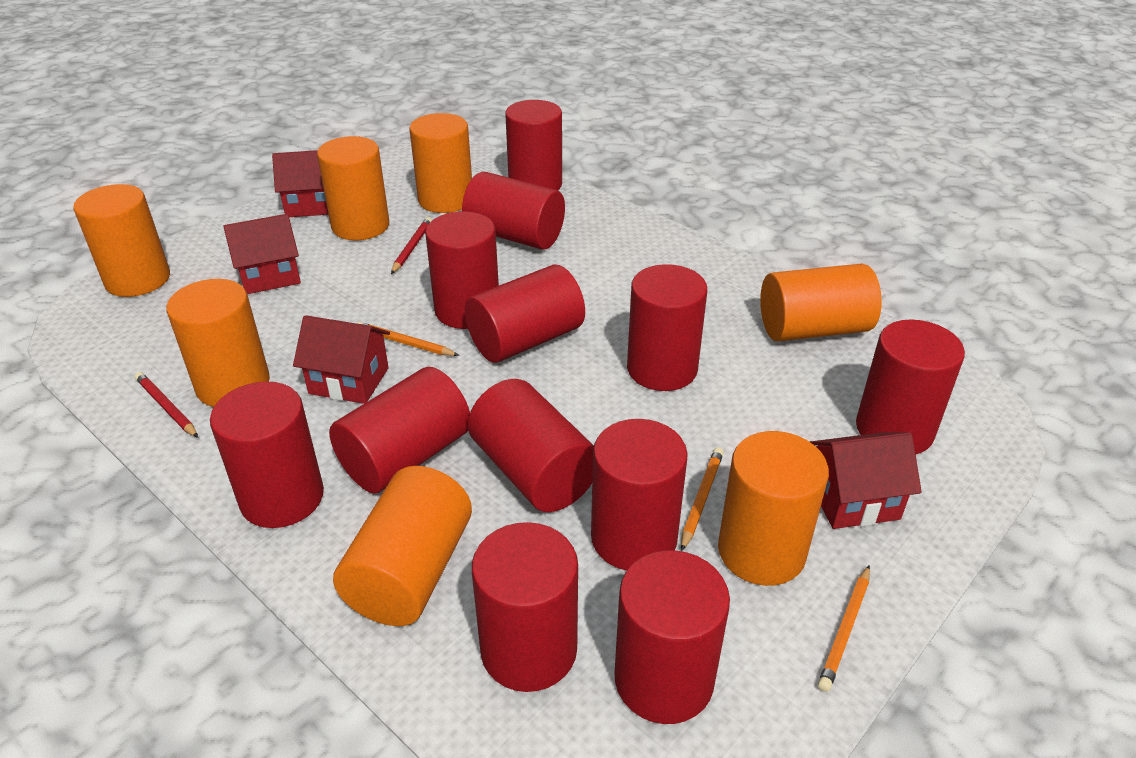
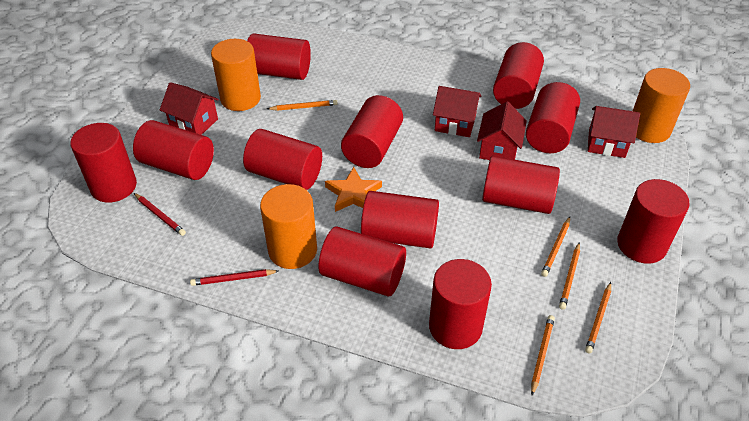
orange cylinder: 7 -> 3
orange pencil: 3 -> 5
orange star: 0 -> 1

